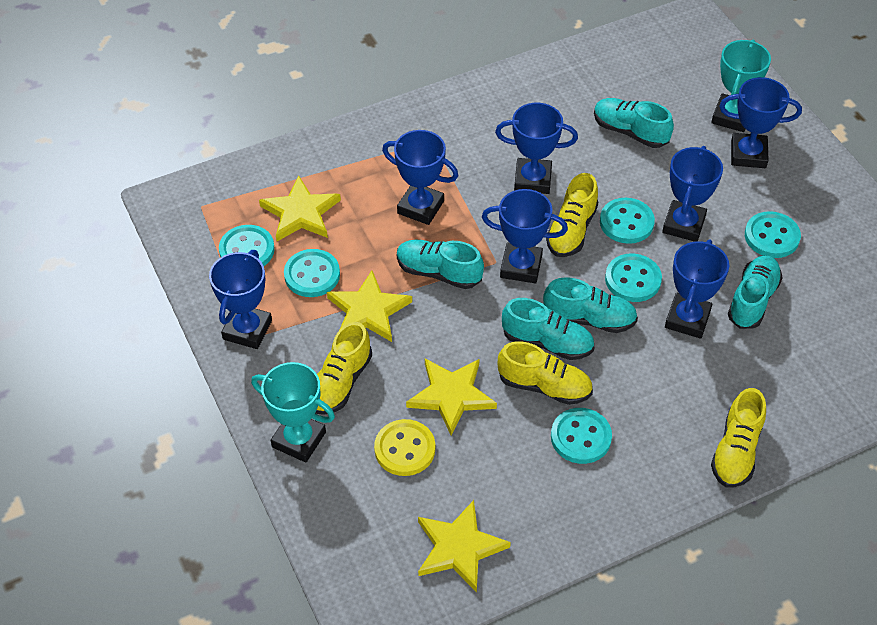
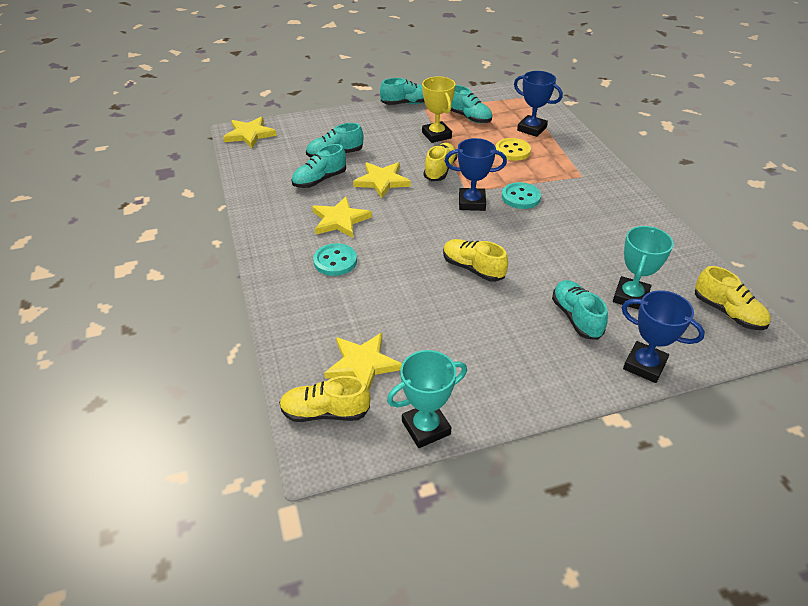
blue trophy: 7 -> 3
turquoise button: 6 -> 2
yellow trophy: 0 -> 1

